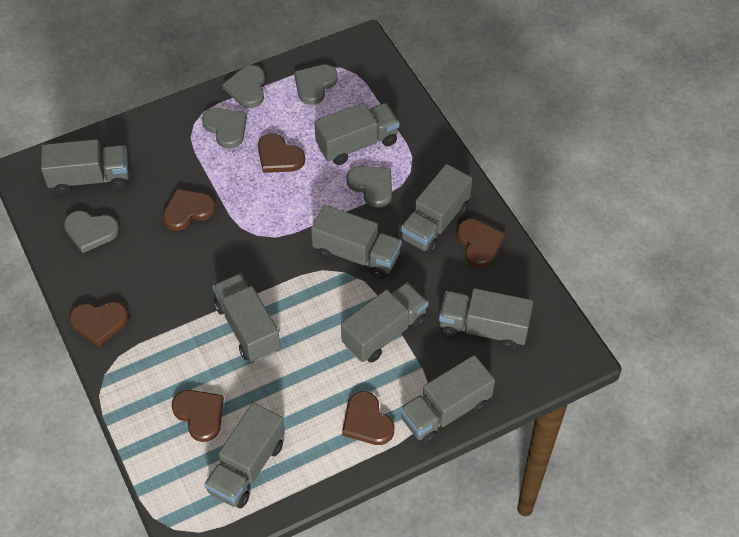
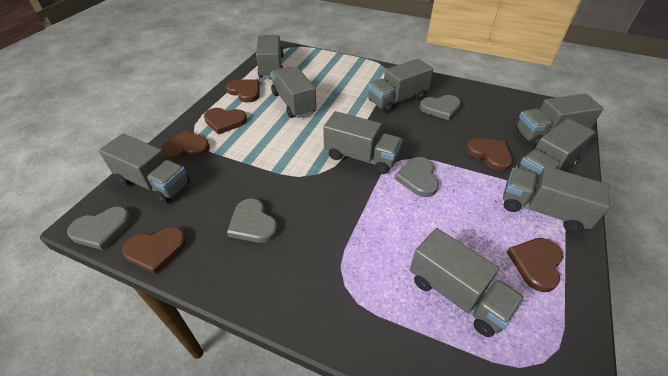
grey heart: 5 -> 4

